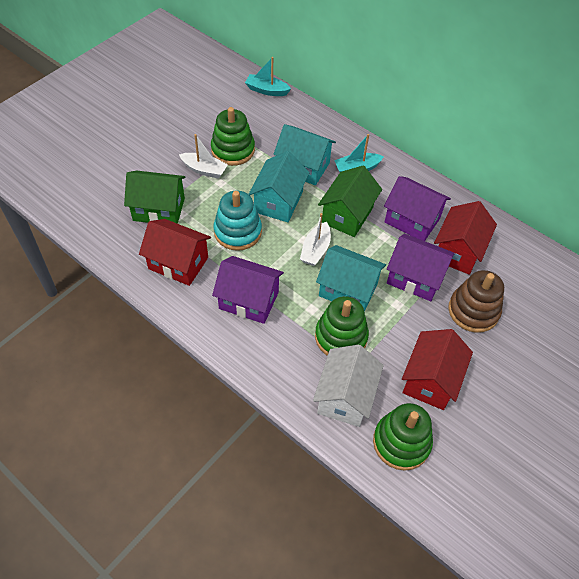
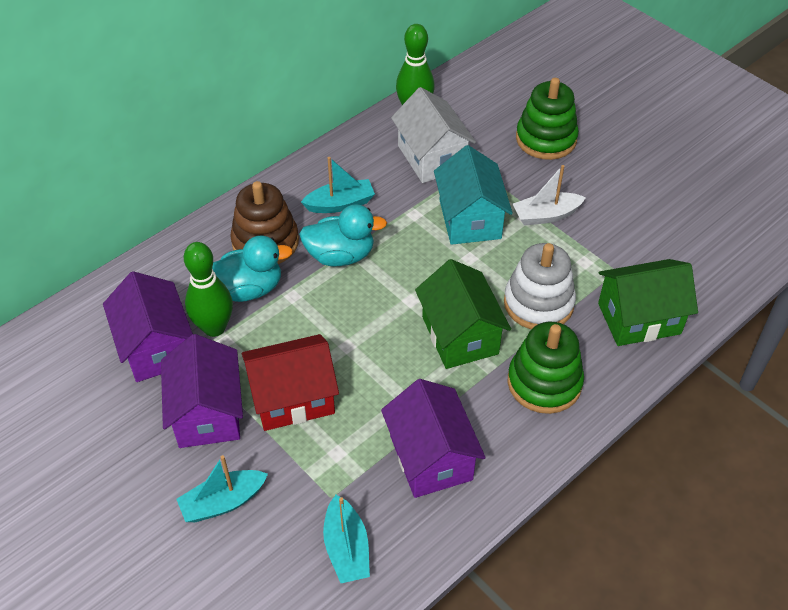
green bowling pin: 0 -> 2
green stacking toy: 3 -> 2
red house: 3 -> 1
turquoise boat: 2 -> 3
turquoise duck: 0 -> 2
turquoise house: 3 -> 1
turquoise stacking toy: 1 -> 0
white boat: 2 -> 1
white stacking toy: 0 -> 1

